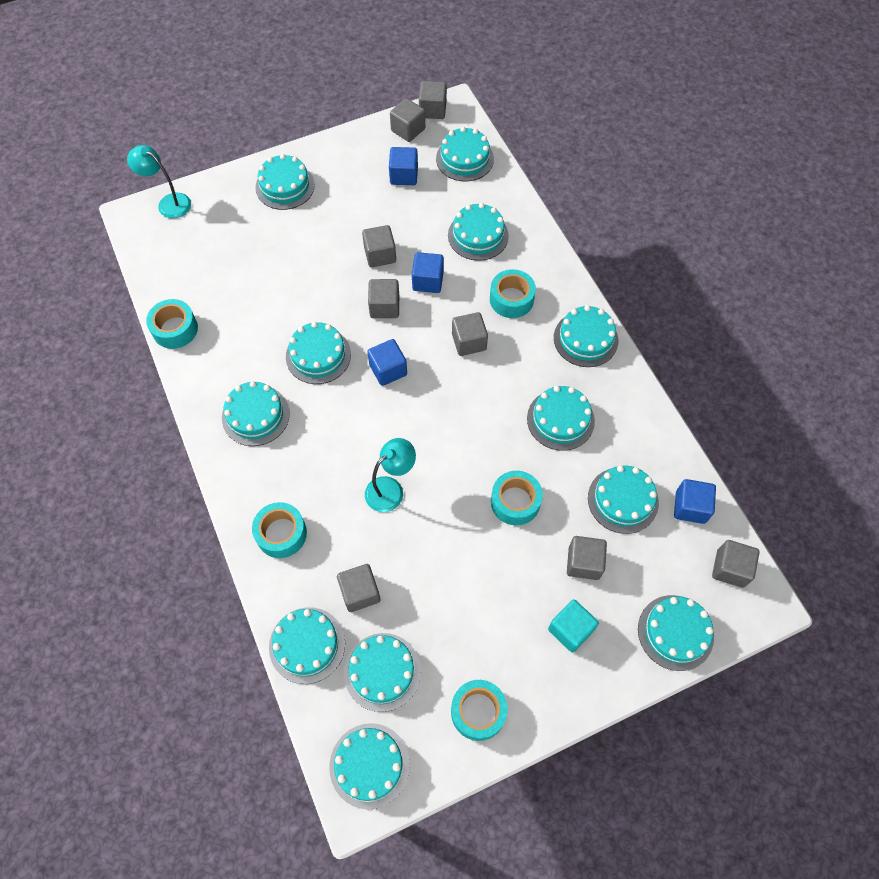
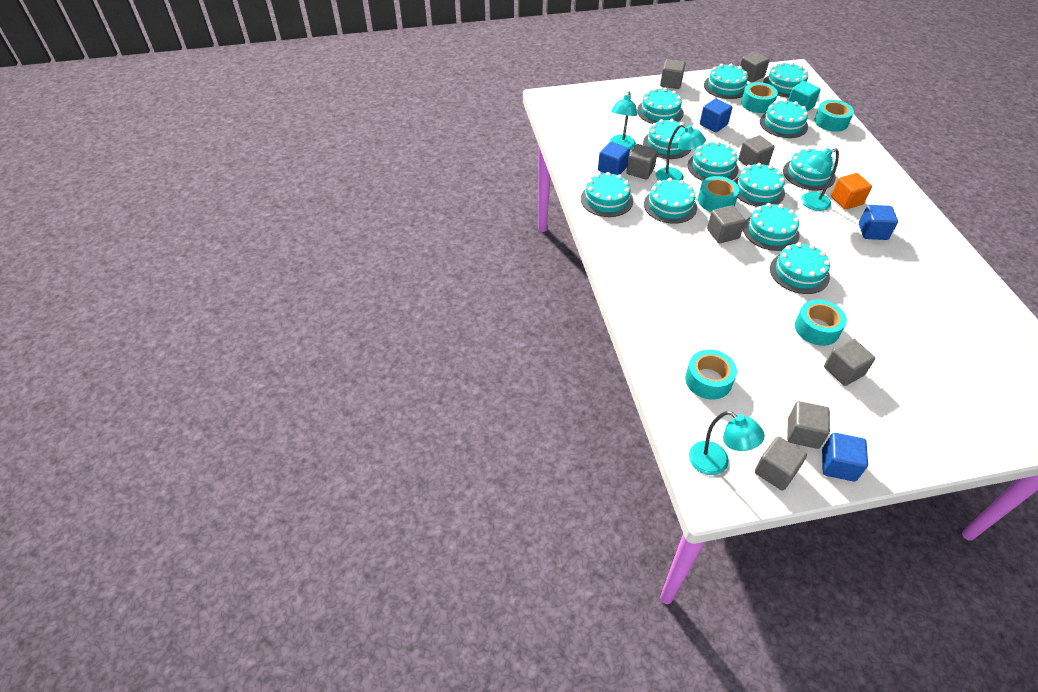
orange cube: 0 -> 1
turquoise lamp: 2 -> 4

